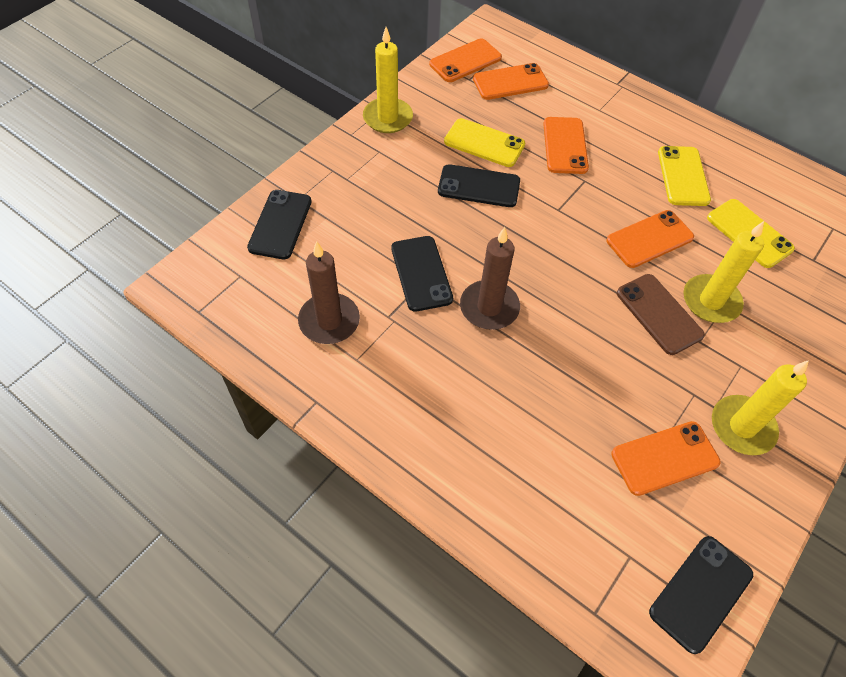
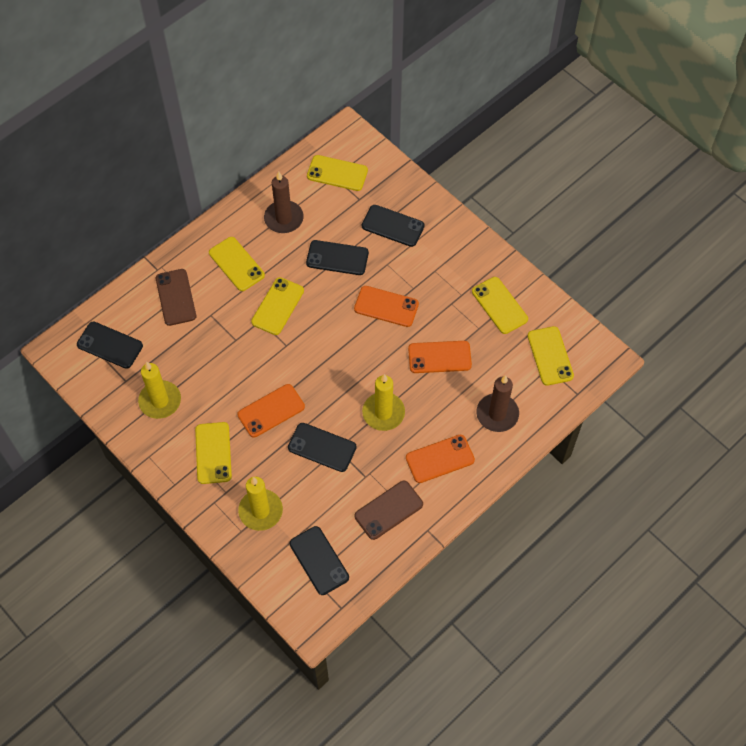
black phone: 4 -> 5
brown phone: 1 -> 2
orange phone: 5 -> 4
yellow phone: 3 -> 6

